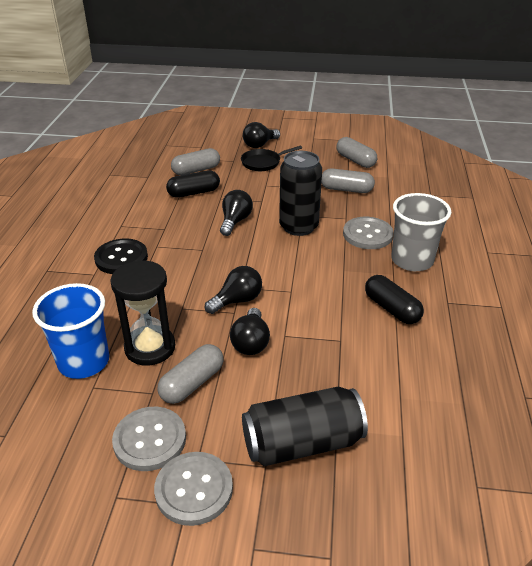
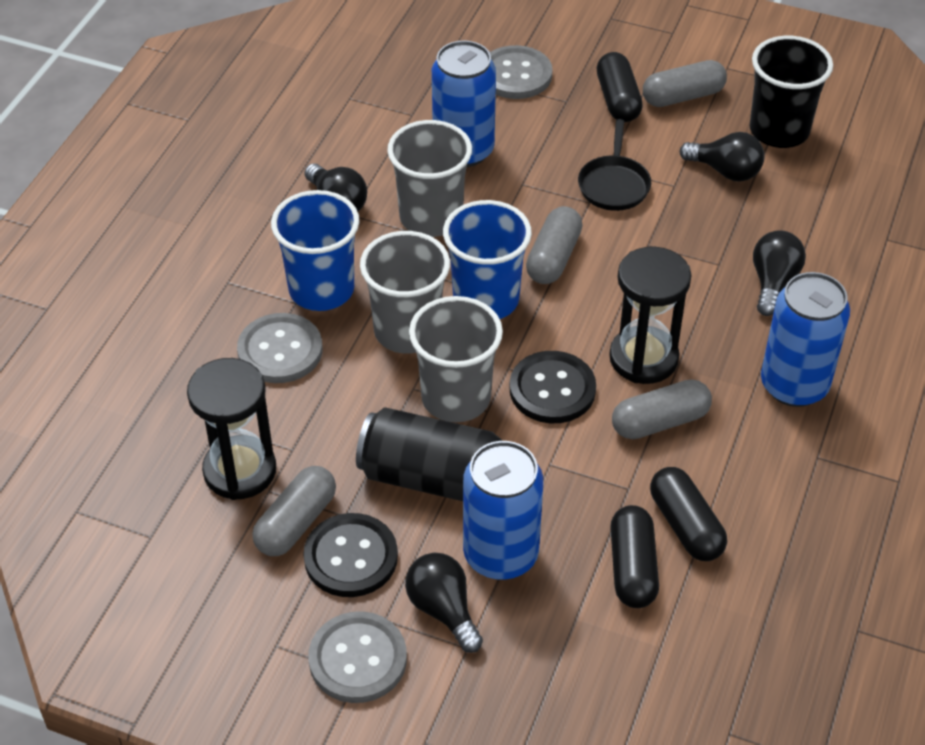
black button: 1 -> 2
black can: 2 -> 1
black capsule: 2 -> 3
black cup: 0 -> 1
black hourglass: 1 -> 2
blue can: 0 -> 3
blue cup: 1 -> 2
grey cup: 1 -> 3

